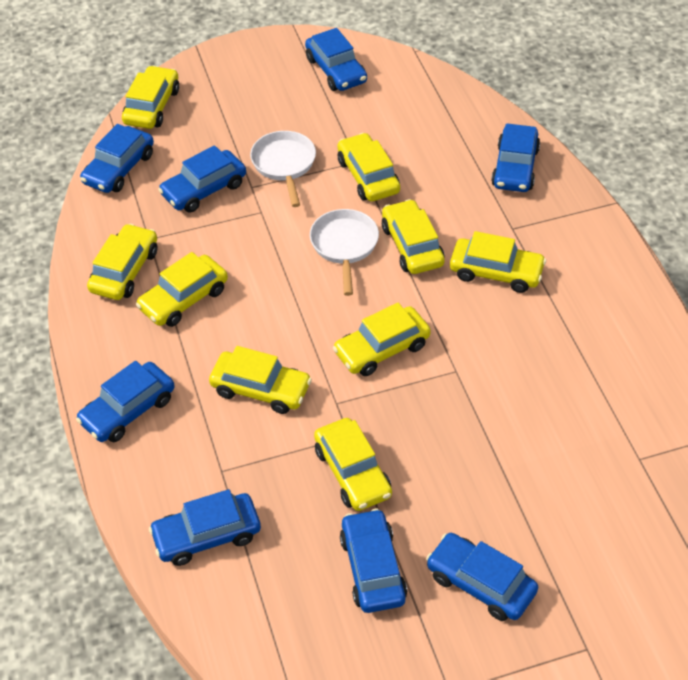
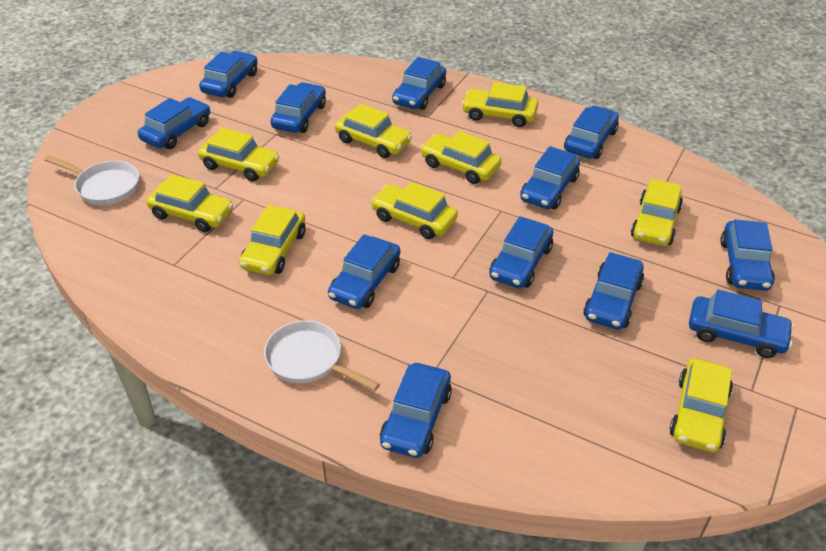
blue car: 8 -> 12

